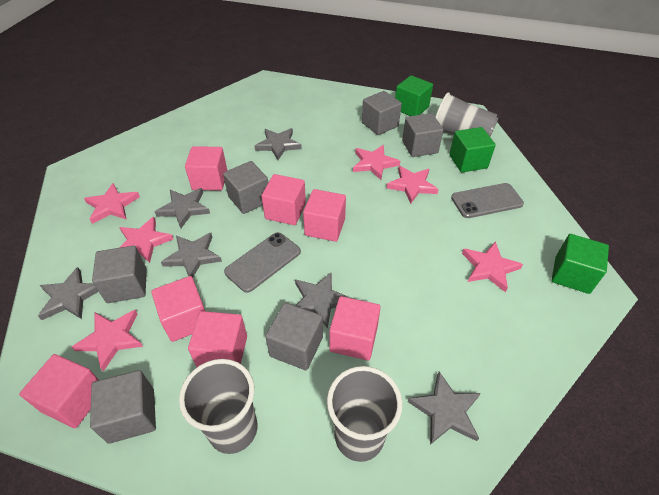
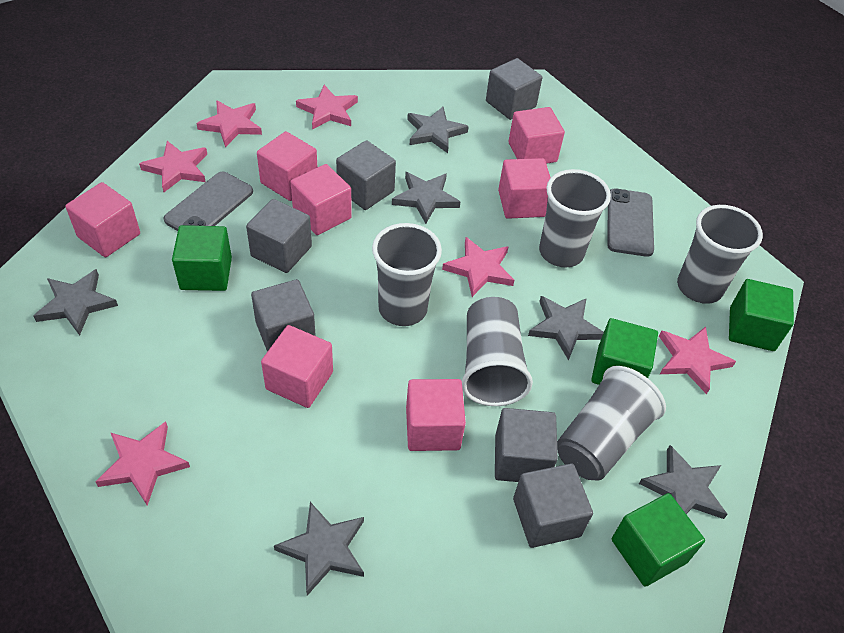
green cube: 3 -> 4
grey cup: 3 -> 5

